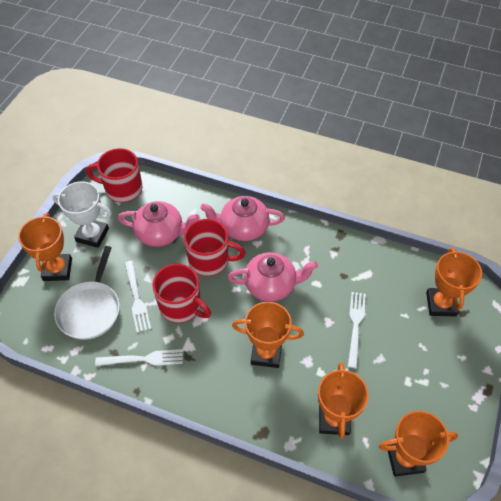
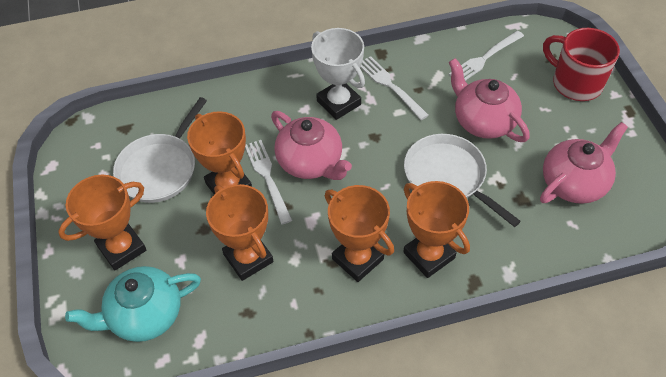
red mug: 3 -> 1
turquoise teapot: 0 -> 1
white pan: 1 -> 2

